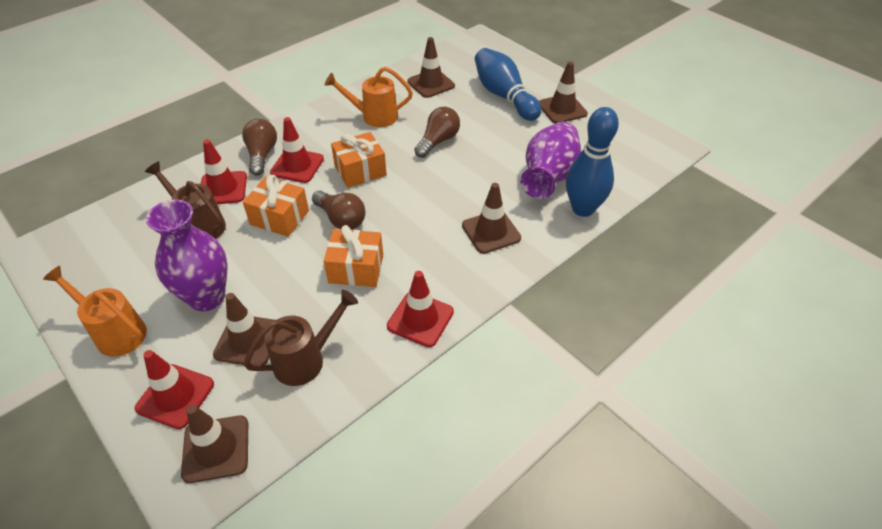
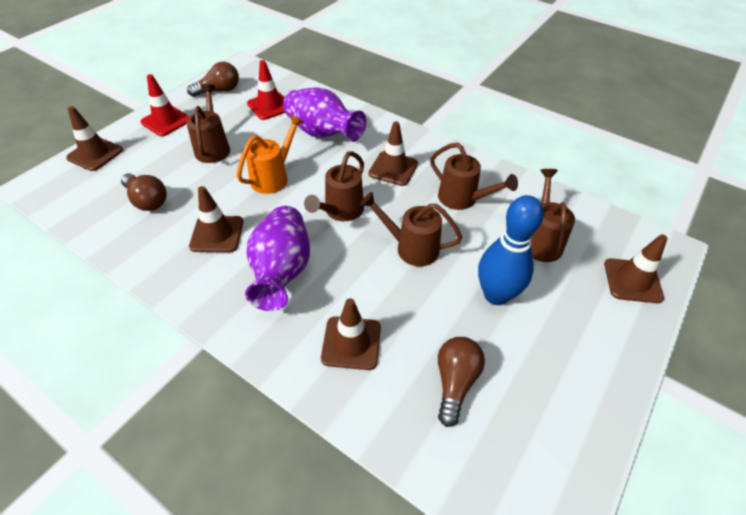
blue bowling pin: 2 -> 1
brown watering can: 2 -> 5
orange gift: 3 -> 0
orange watering can: 2 -> 1
red traffic cone: 4 -> 2

